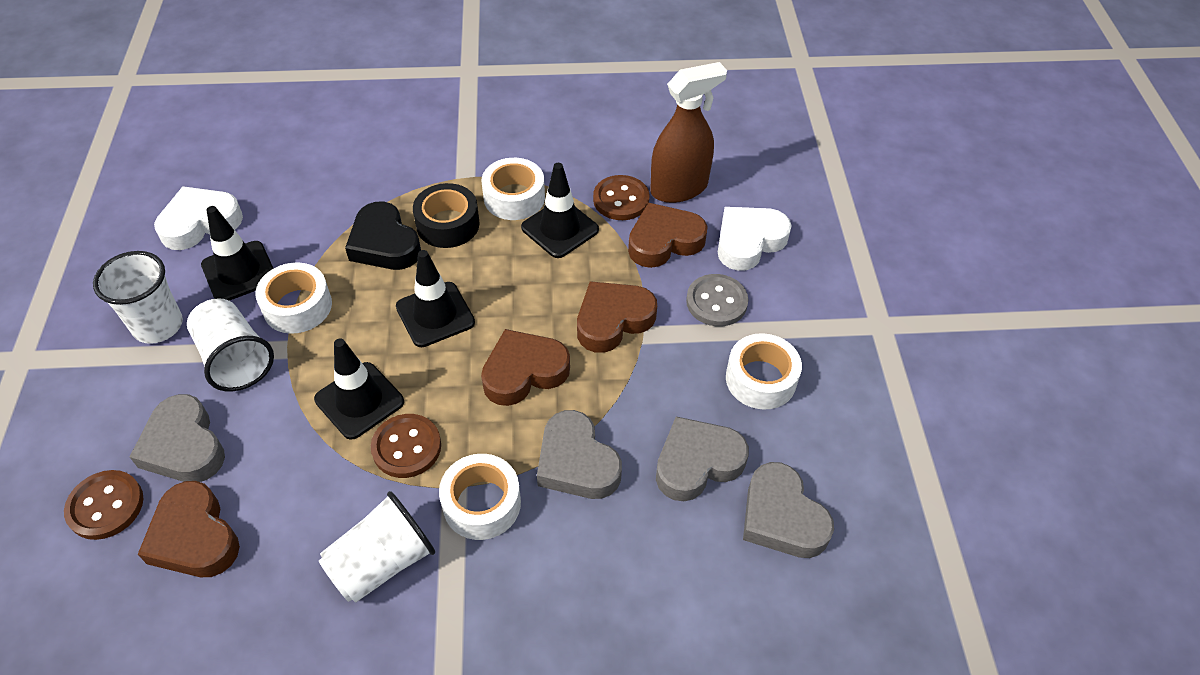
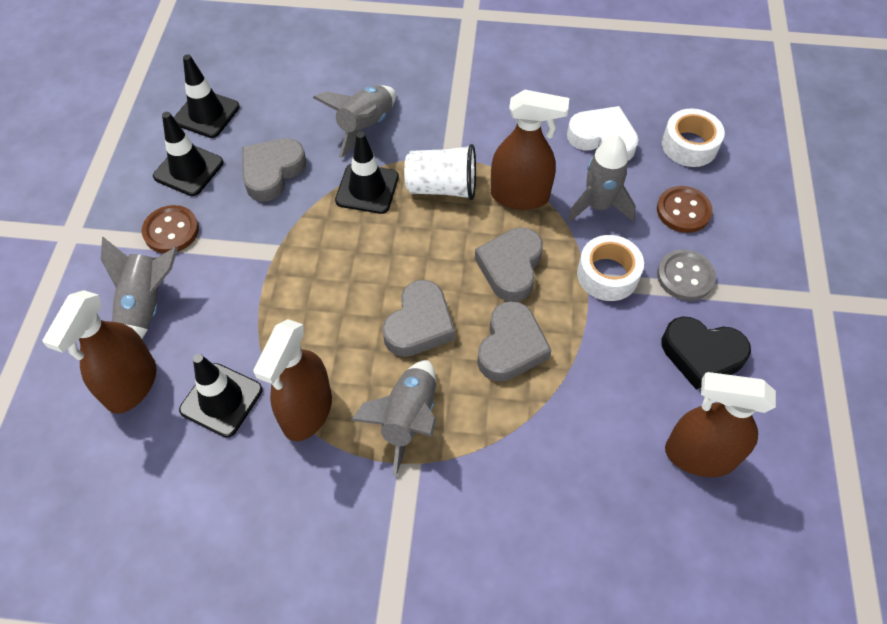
black tape: 1 -> 0
brown button: 3 -> 2
brown heart: 4 -> 0
brown spray bottle: 1 -> 4
grey rocket: 0 -> 4
white cup: 3 -> 1
white heart: 2 -> 1
white tape: 4 -> 2

